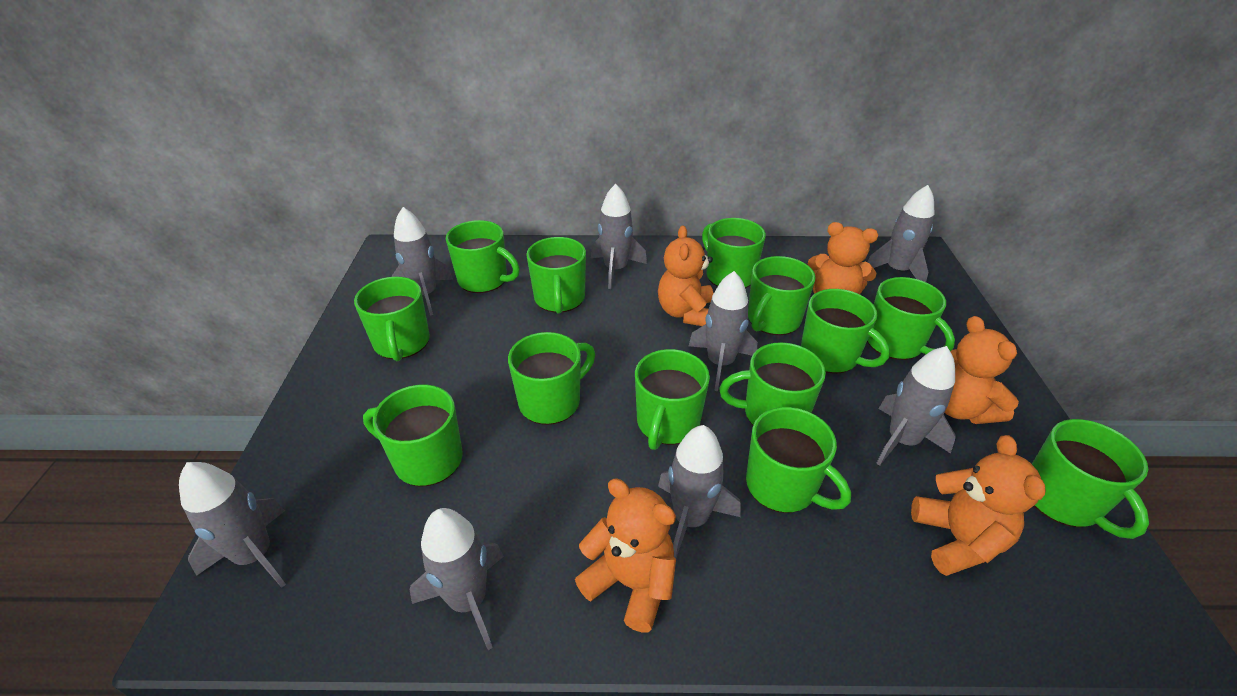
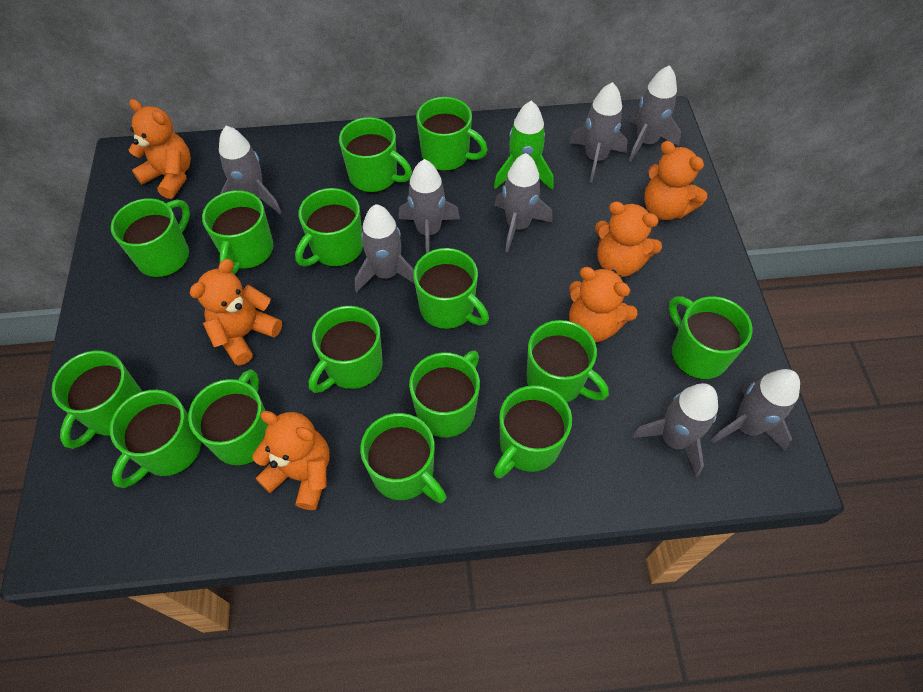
green mug: 13 -> 15
green rocket: 0 -> 1
orange teddy bear: 5 -> 6

